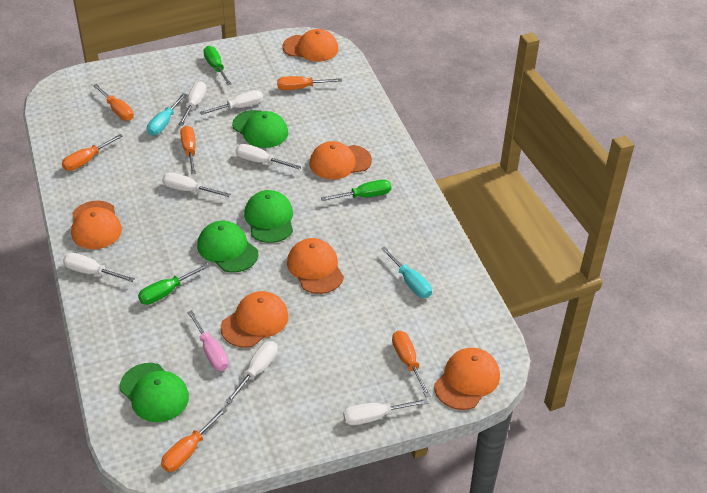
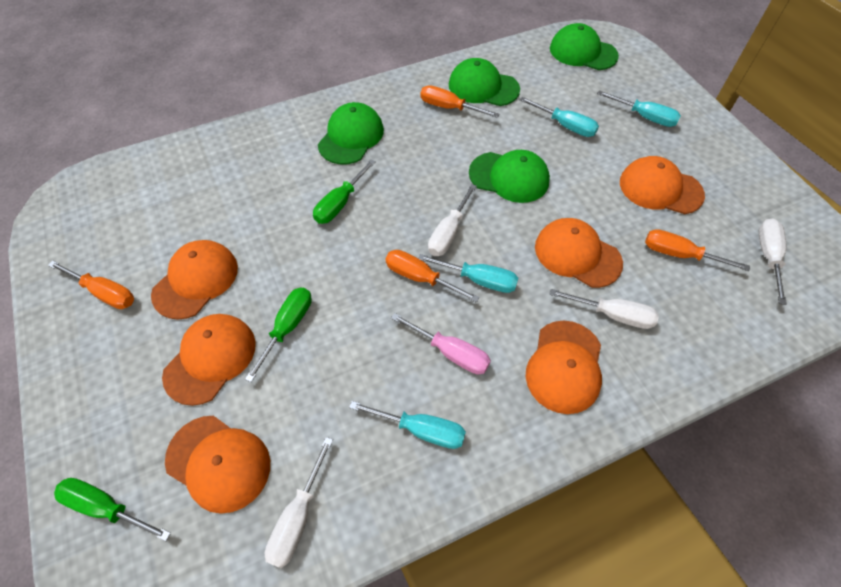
orange screwdriver: 6 -> 4
turquoise screwdriver: 2 -> 4
white screwdriver: 7 -> 4

